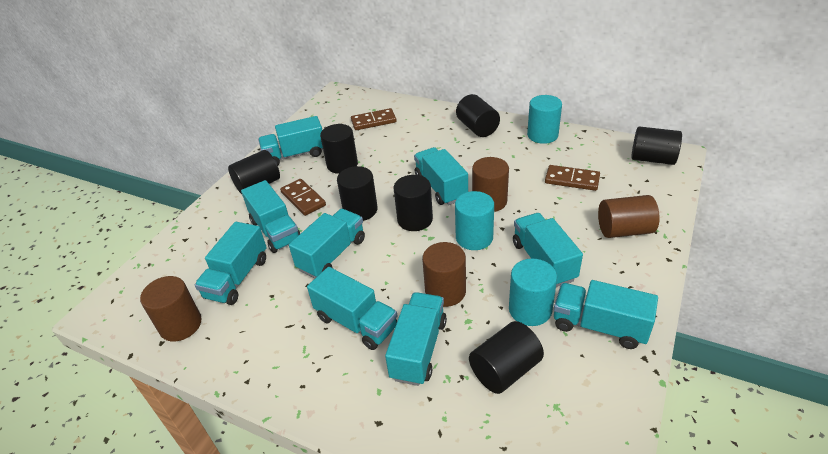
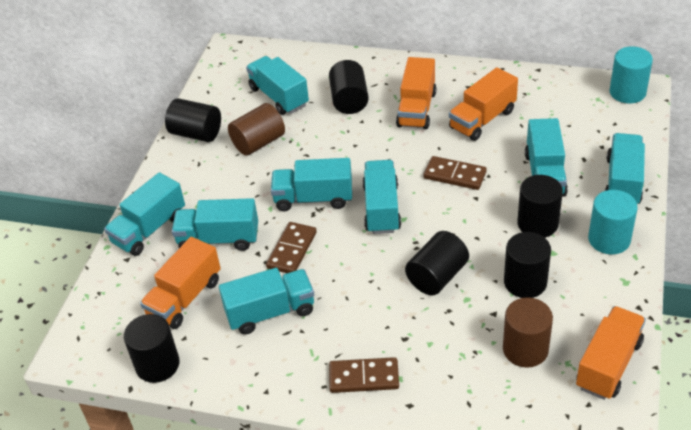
black cylinder: 7 -> 6
brown cylinder: 4 -> 2
orange truck: 0 -> 4
turquoise cylinder: 3 -> 2
turquoise truck: 9 -> 8

